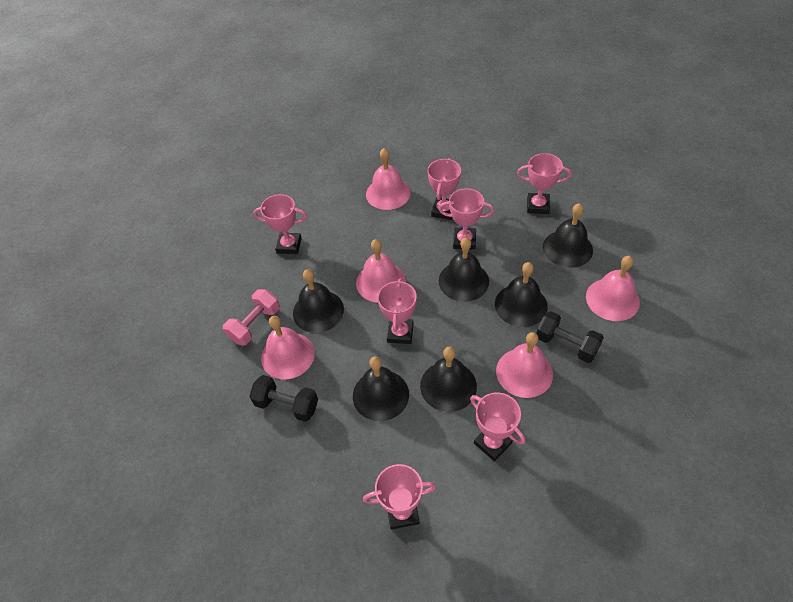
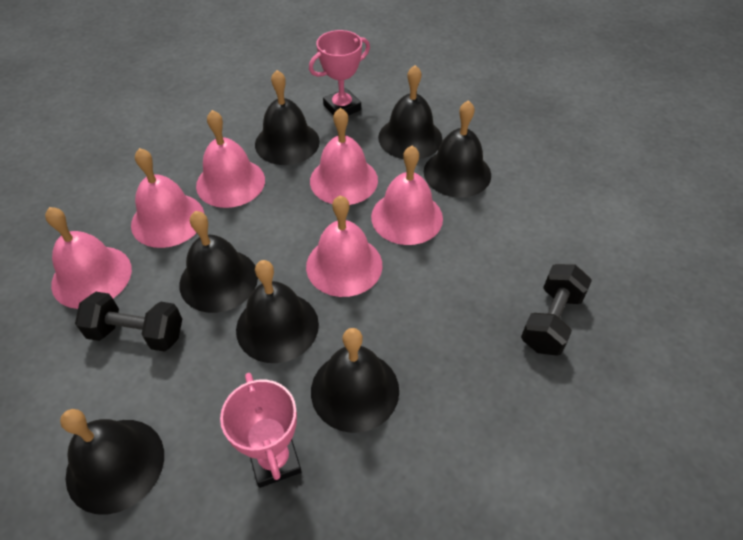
black bell: 6 -> 7
pink bell: 5 -> 6
pink dumbbell: 1 -> 0
pink trophy: 7 -> 2

